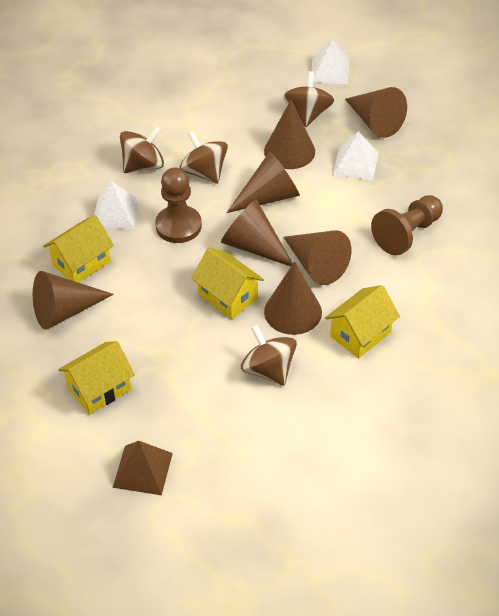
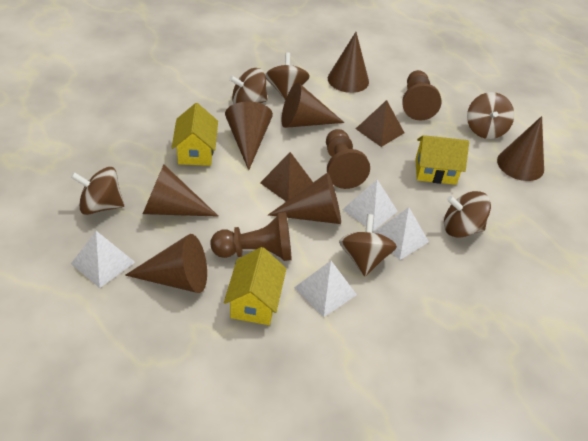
brown pawn: 2 -> 3
brown pyramid: 1 -> 2
brown spinning top: 4 -> 6
white pyramid: 3 -> 4
yellow house: 4 -> 3

